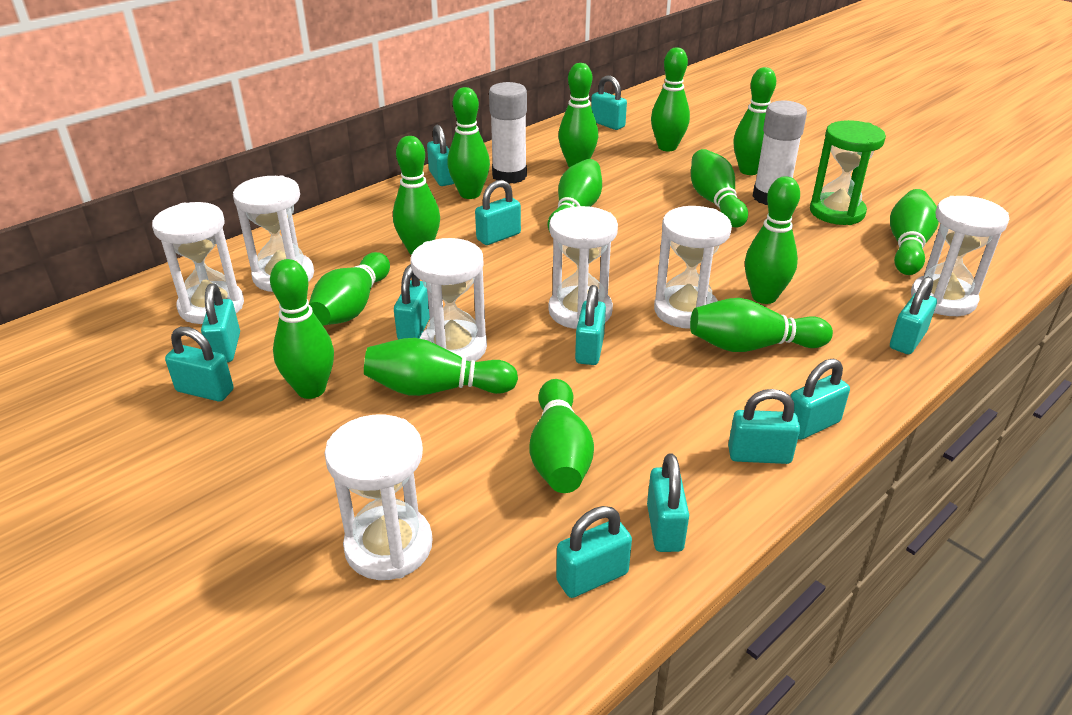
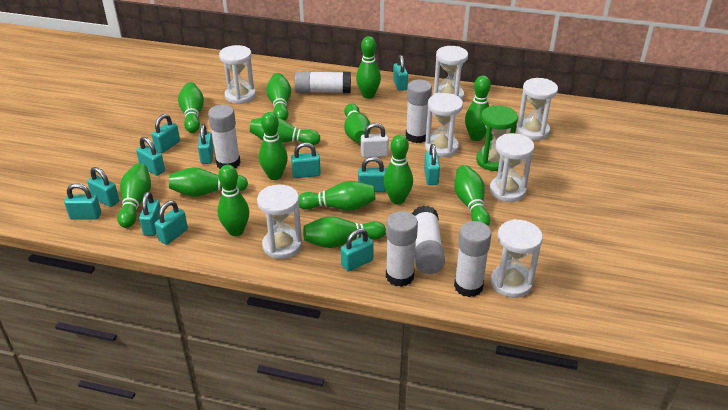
white glue stick: 2 -> 6
white padlock: 0 -> 1

